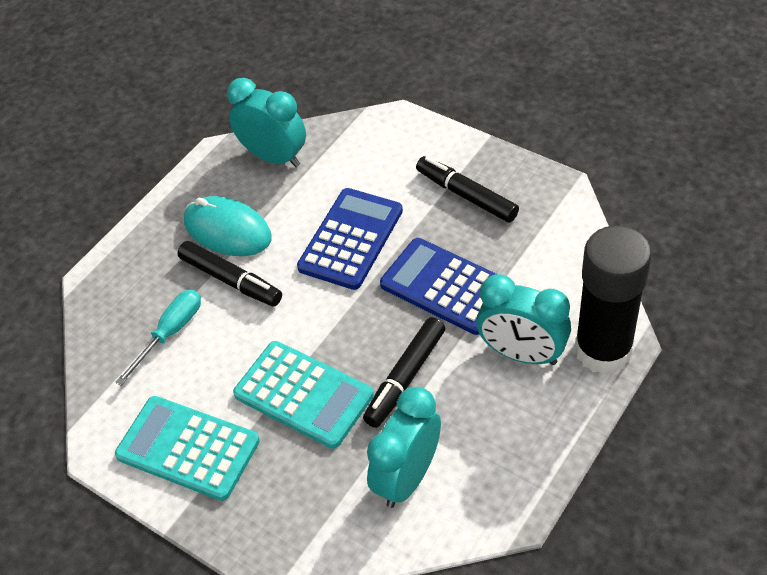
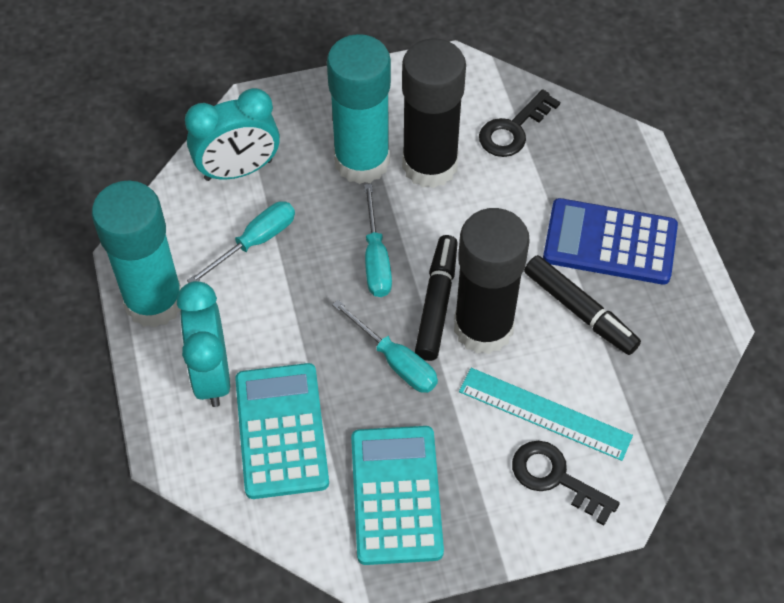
black glue stick: 1 -> 2
black key: 0 -> 2
black marker: 3 -> 2
blue calculator: 2 -> 1
turquoise clock: 3 -> 2
turquoise glue stick: 0 -> 2
turquoise mouse: 1 -> 0
turquoise ruler: 0 -> 1
turquoise screwdriver: 1 -> 3

